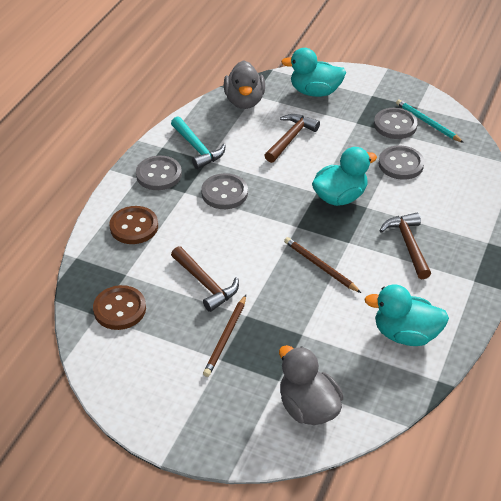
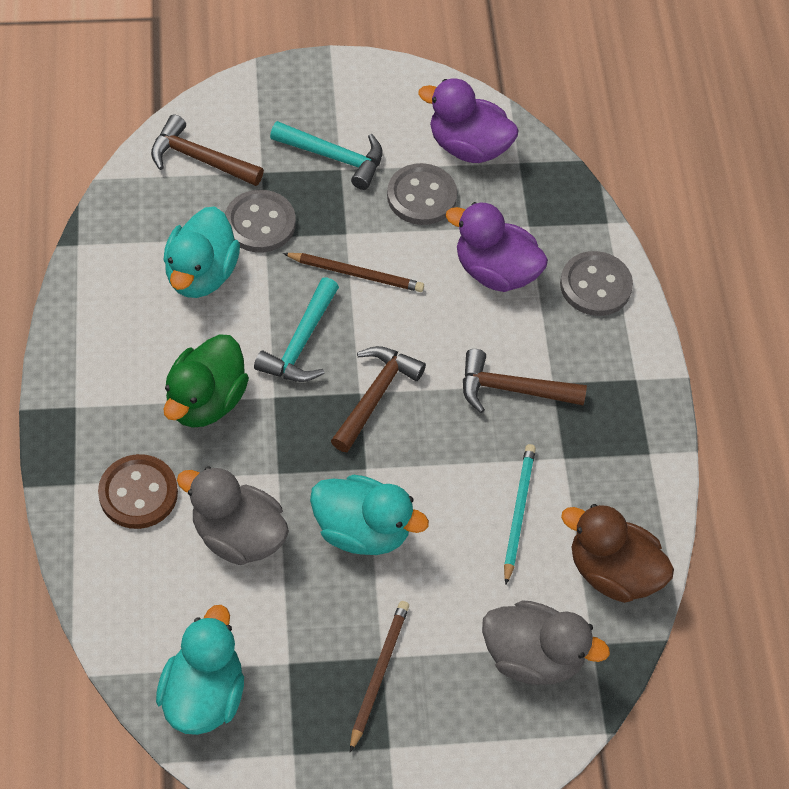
brown button: 2 -> 1
brown duck: 0 -> 1
green duck: 0 -> 1
grey button: 4 -> 3
purple duck: 0 -> 2
turquoise hammer: 1 -> 2

